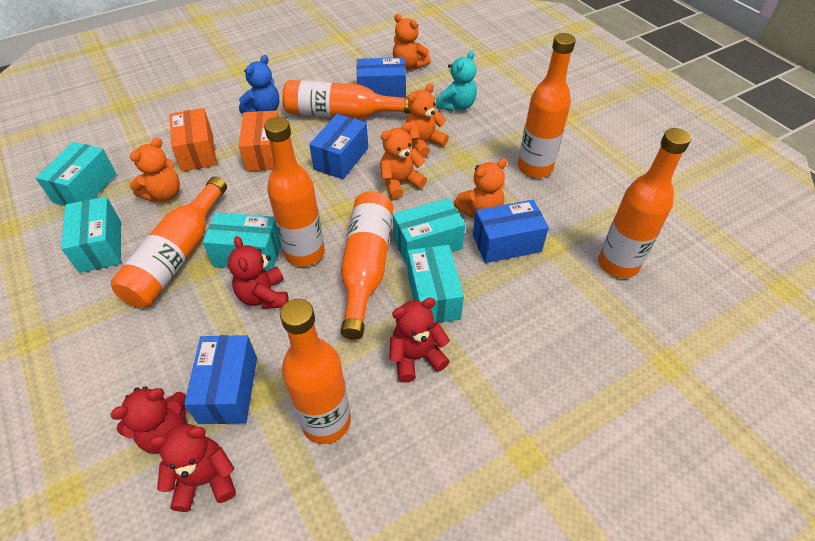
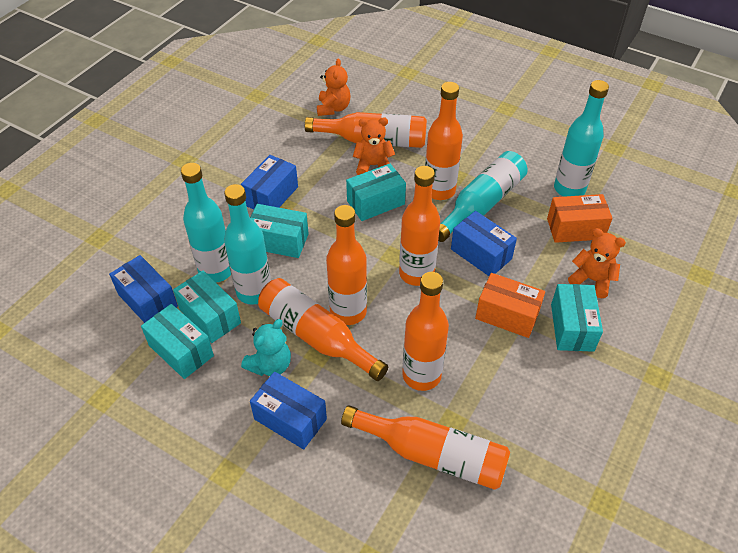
blue teddy bear: 1 -> 0
orange teddy bear: 5 -> 3
red teddy bear: 4 -> 0
turquoise bottle: 0 -> 4

